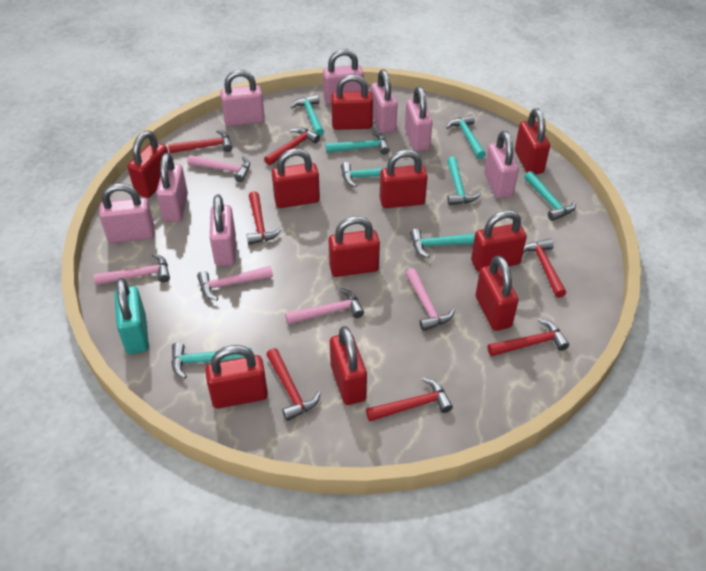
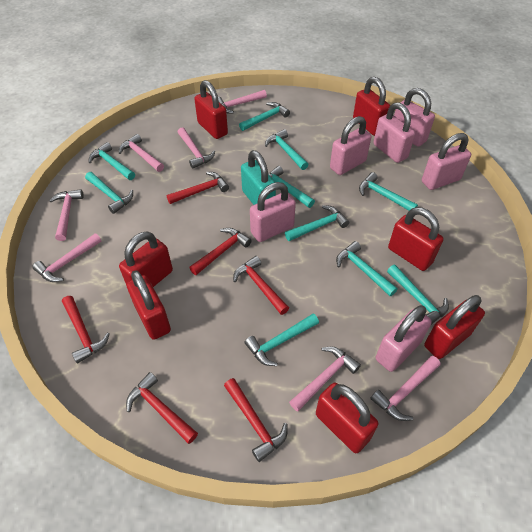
pink hammer: 5 -> 7
pink padlock: 8 -> 6
red hammer: 7 -> 6
red padlock: 10 -> 7
turquoise hammer: 8 -> 10

